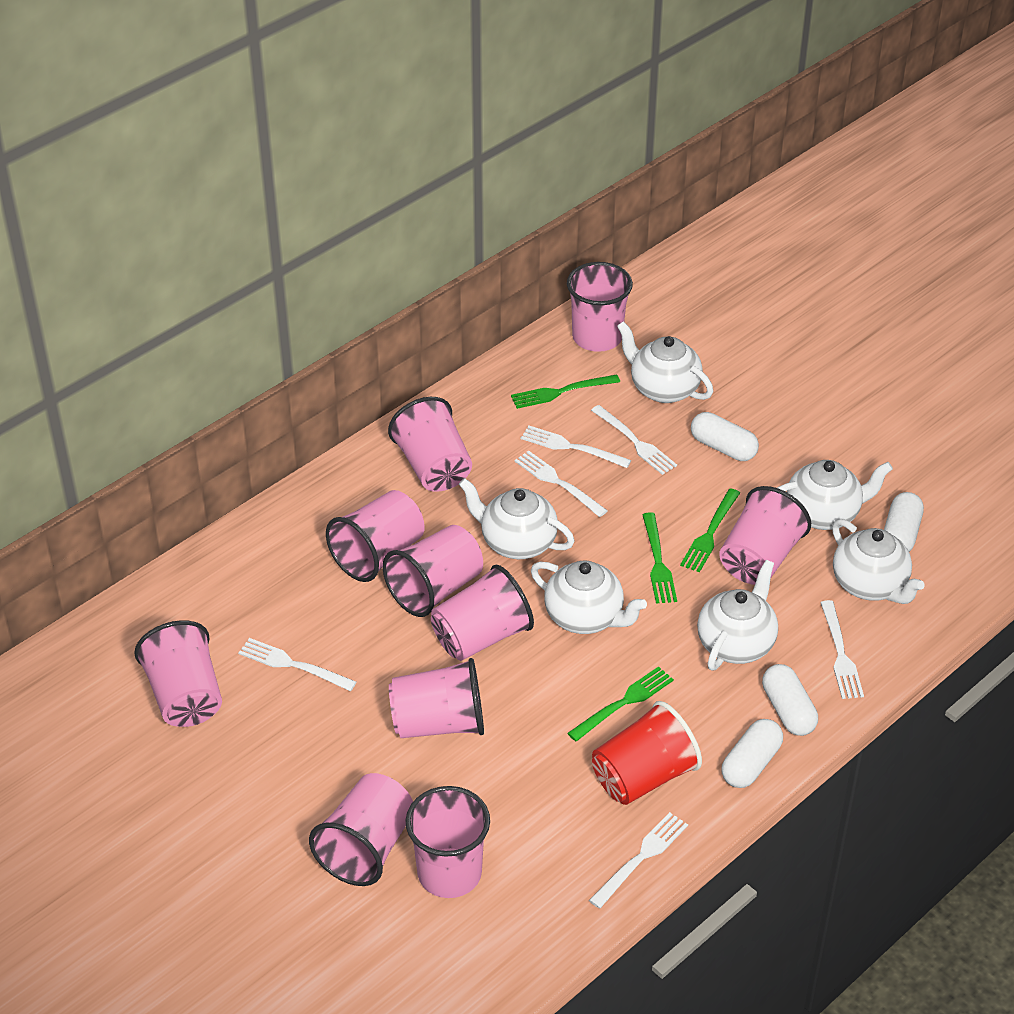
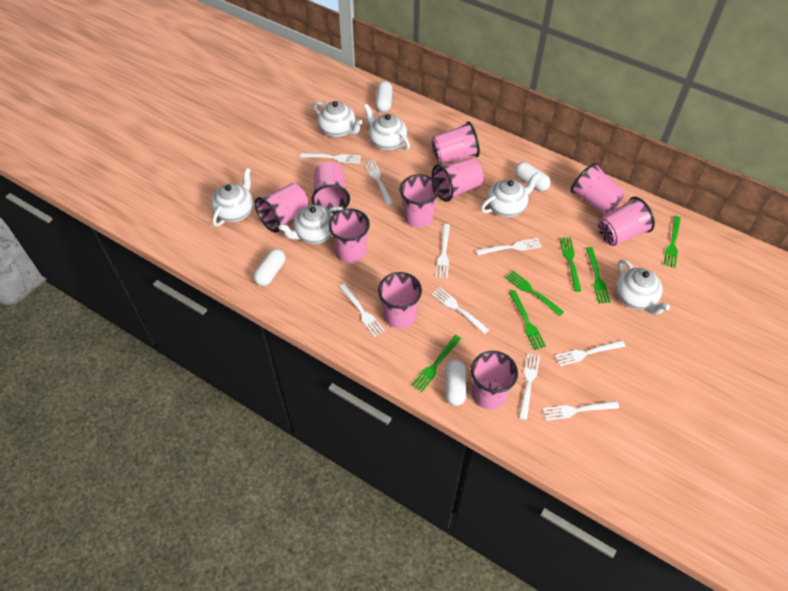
green fork: 4 -> 6
red cup: 1 -> 0
white fork: 6 -> 9

